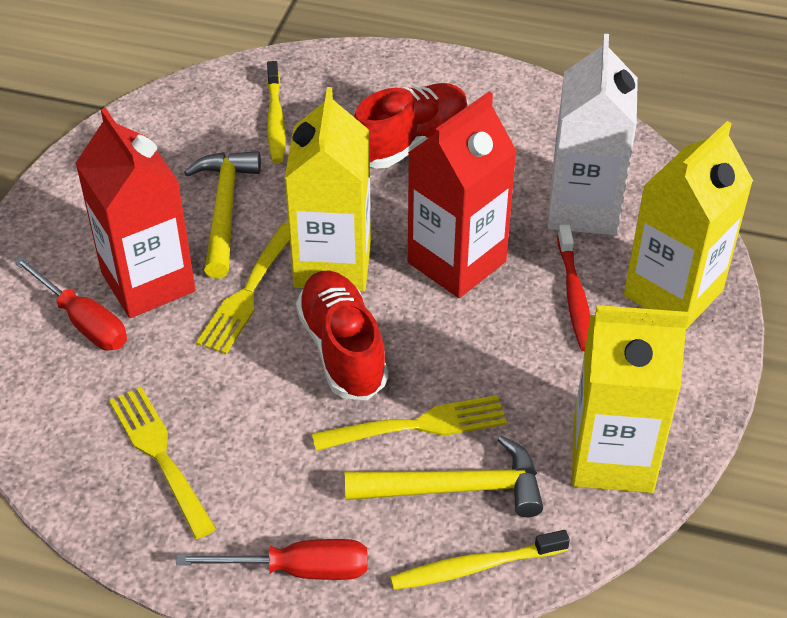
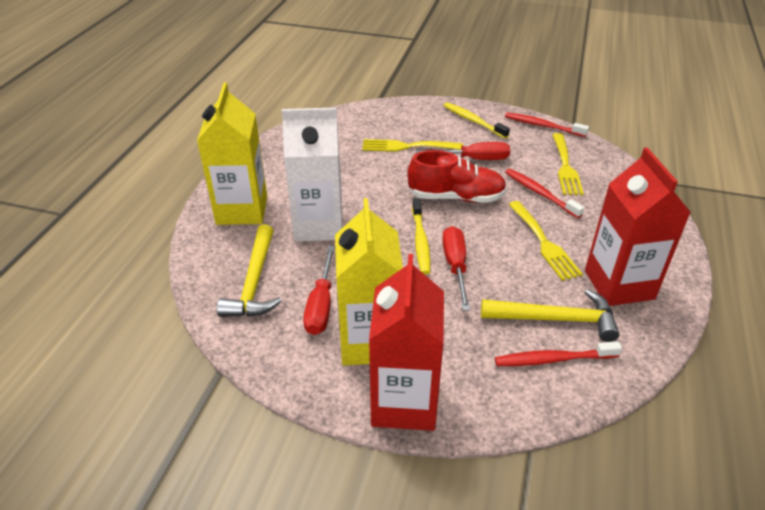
red screwdriver: 2 -> 3
red shoe: 2 -> 1
red toothbrush: 1 -> 3
yellow carton: 3 -> 2

